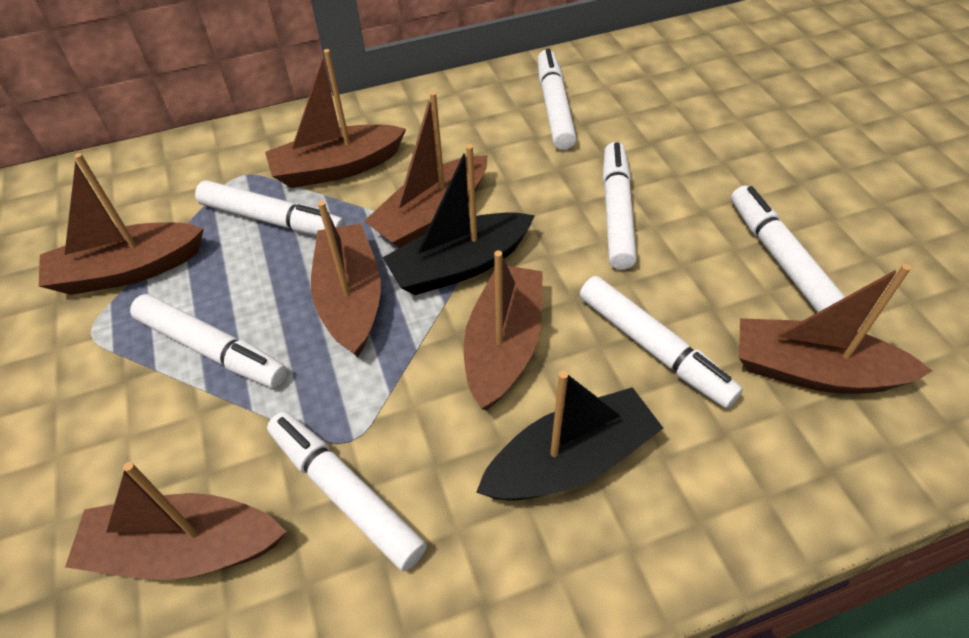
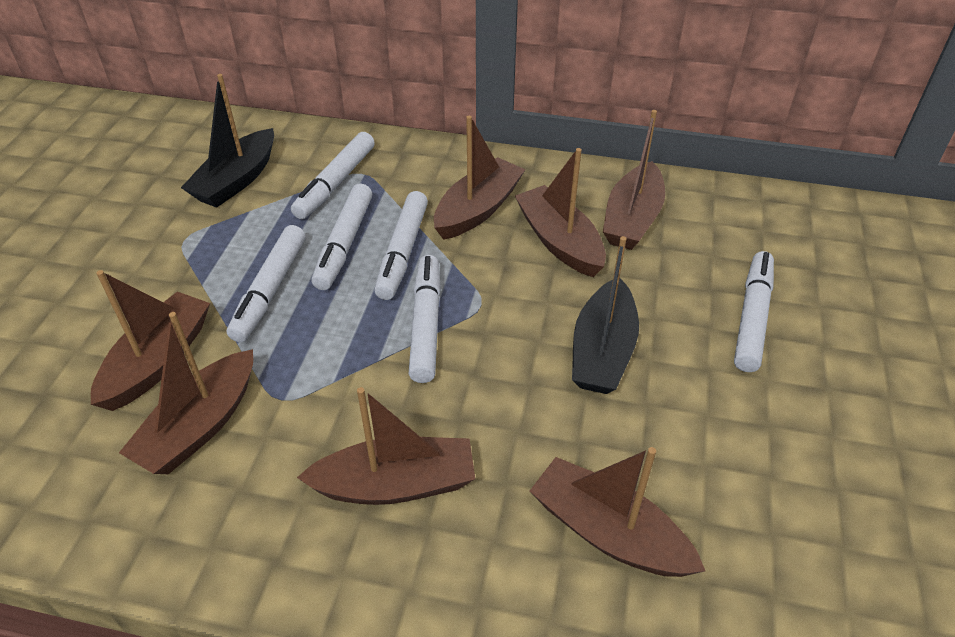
white marker: 7 -> 6

